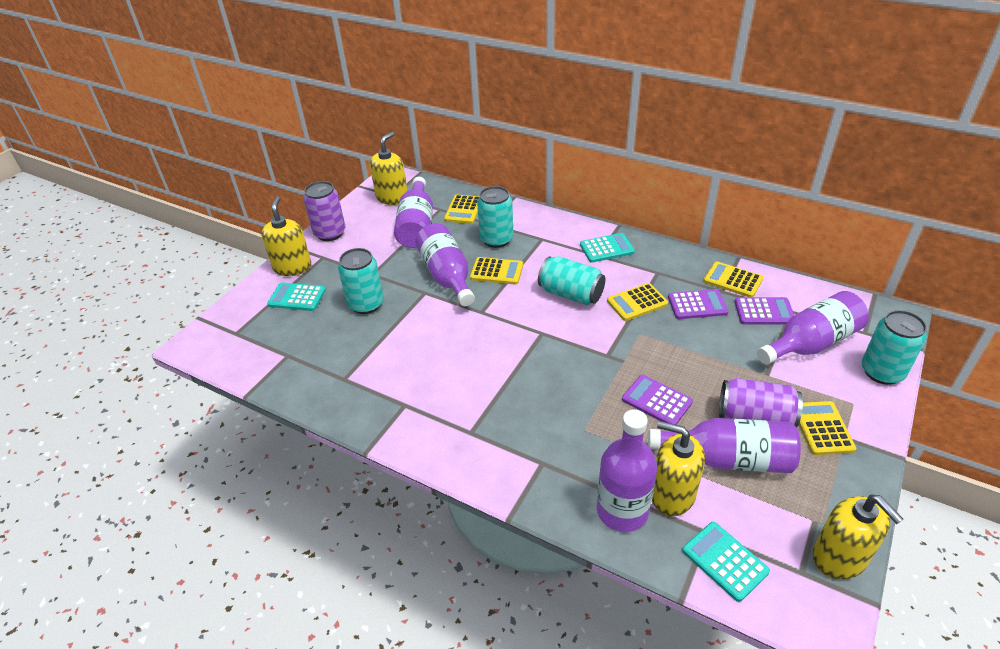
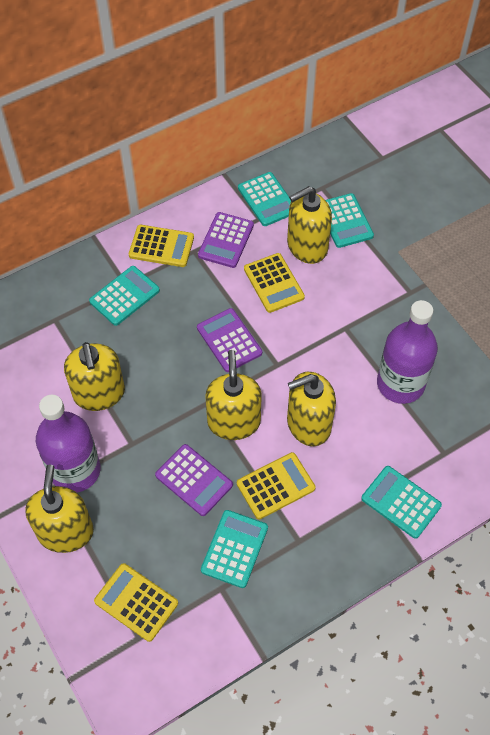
purple bottle: 5 -> 2
purple can: 2 -> 0
turquoise calculator: 3 -> 5
turquoise can: 4 -> 0
yellow calculator: 5 -> 4
yellow soap dispenser: 4 -> 5

